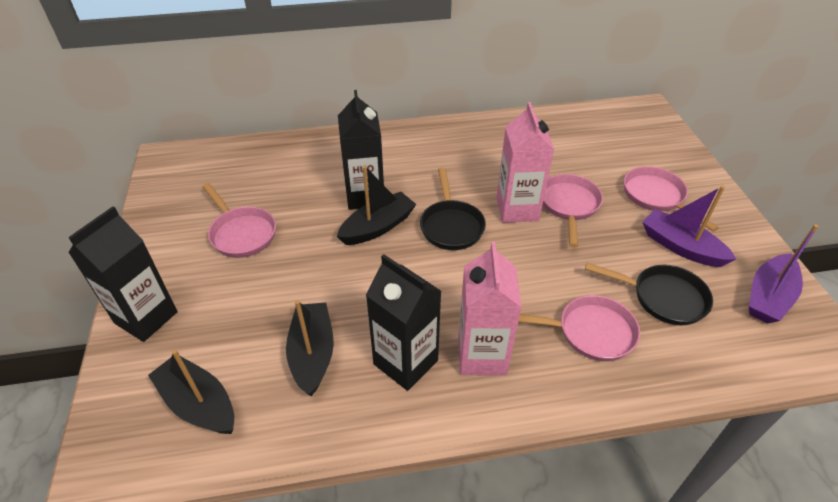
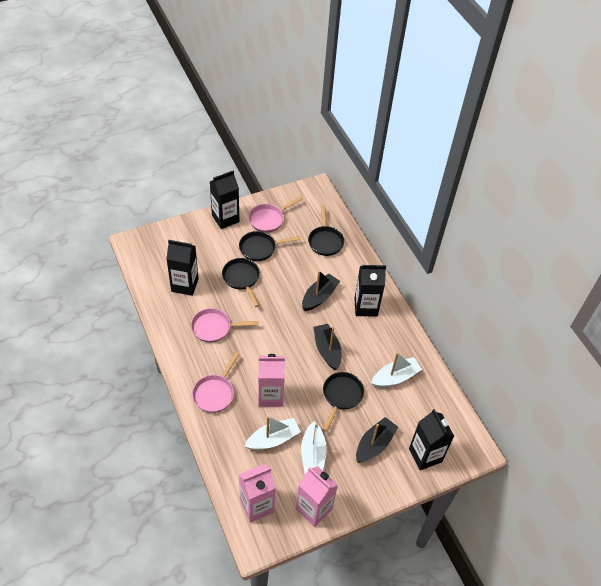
black carton: 3 -> 4
black pan: 2 -> 4
pink carton: 2 -> 3
pink pan: 4 -> 3
purple boat: 2 -> 0
white boat: 0 -> 3

